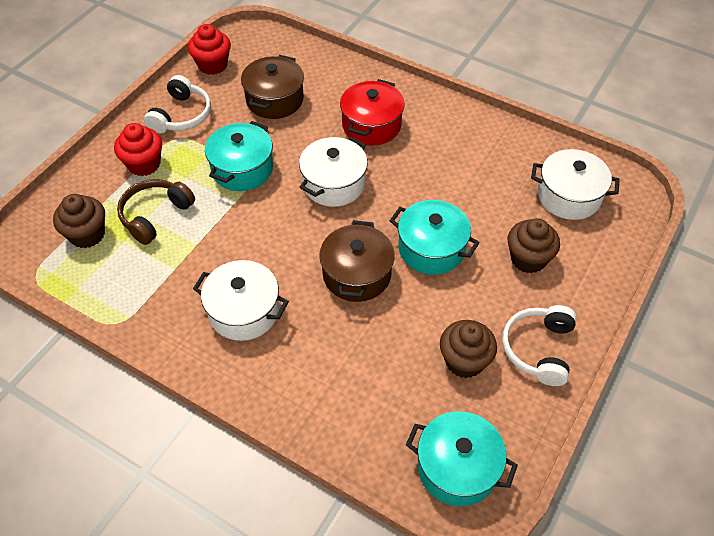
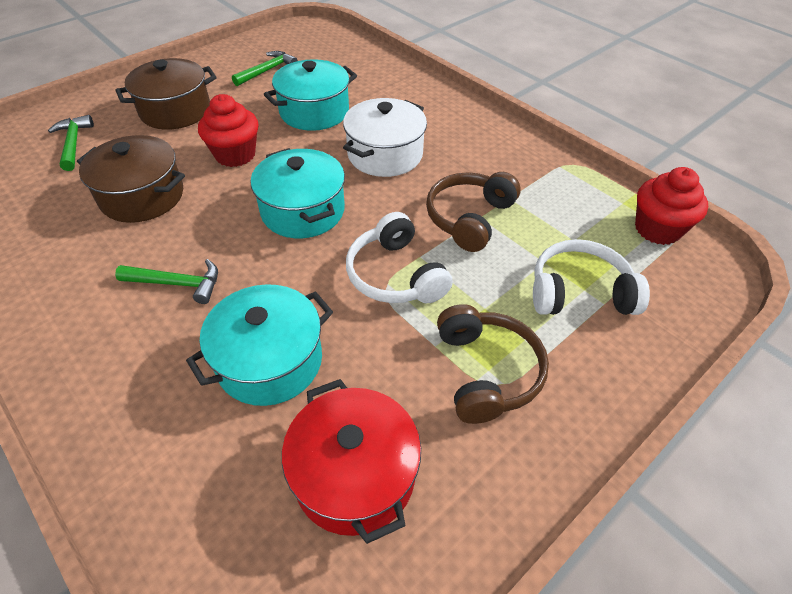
brown cupcake: 3 -> 0
brown headphones: 1 -> 2
green hammer: 0 -> 3
white pot: 3 -> 1

